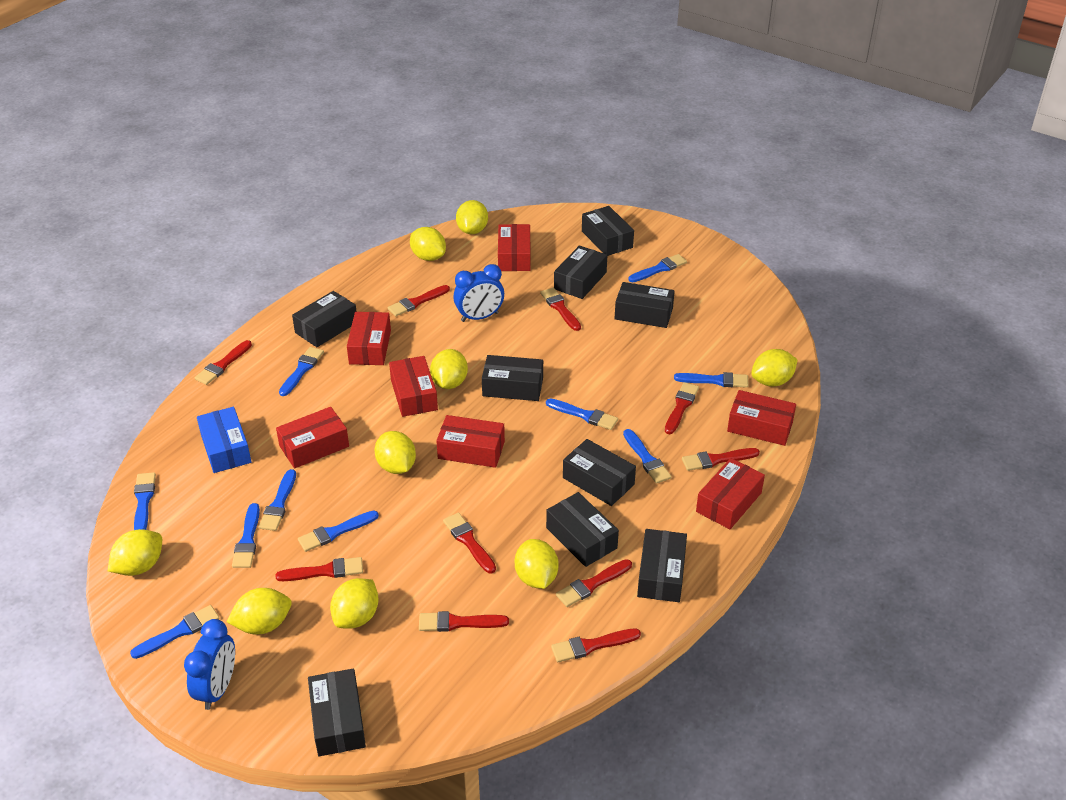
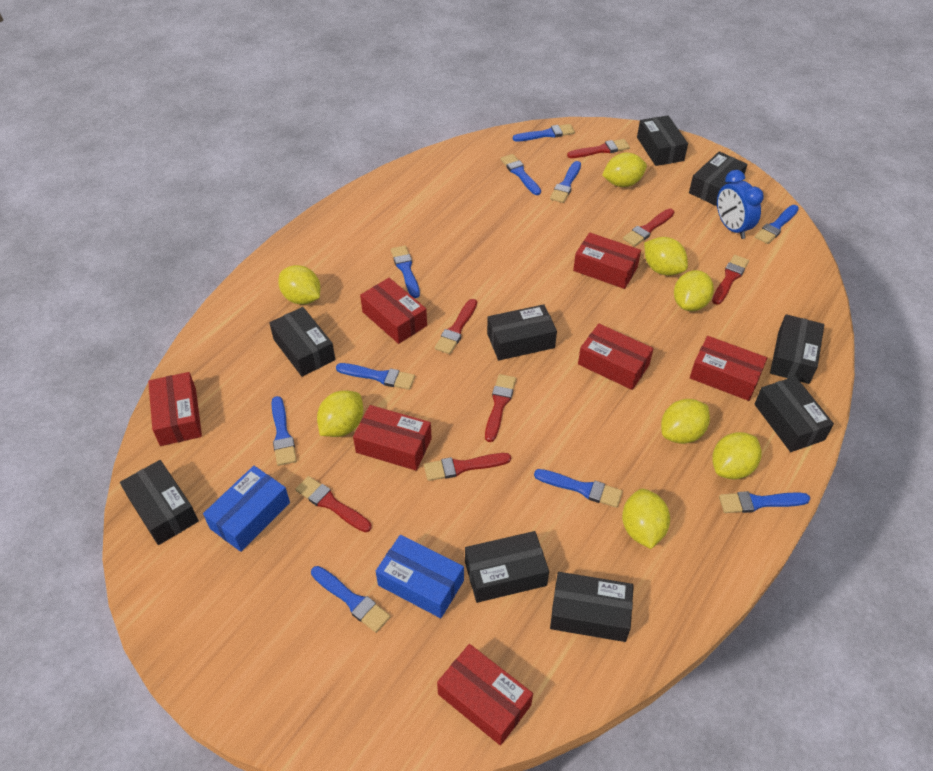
blue box: 1 -> 2
blue clock: 2 -> 1
red brush: 10 -> 7
yellow lemon: 9 -> 8

